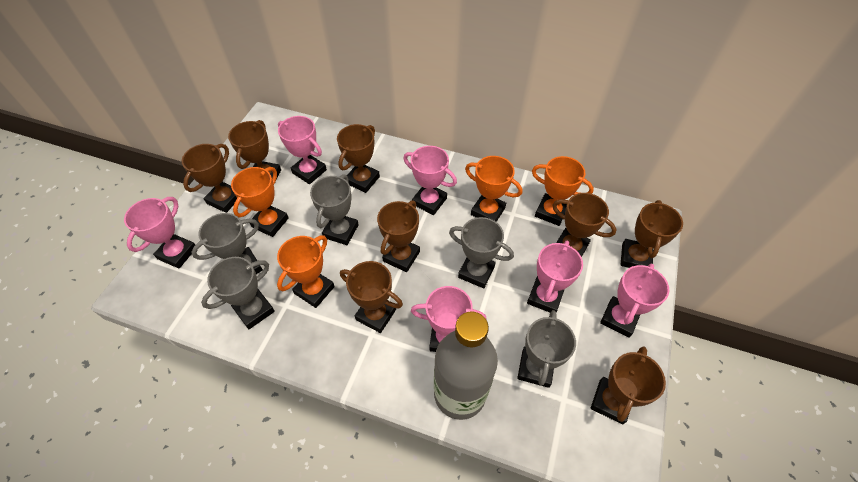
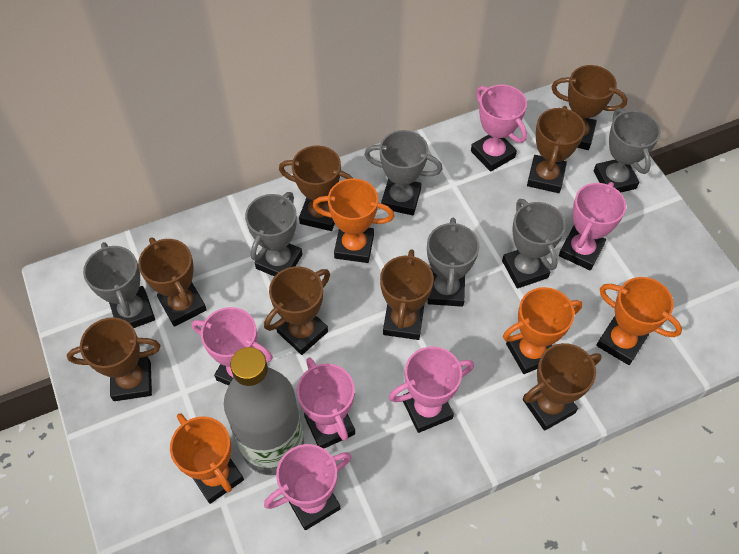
grey trophy: 5 -> 6

